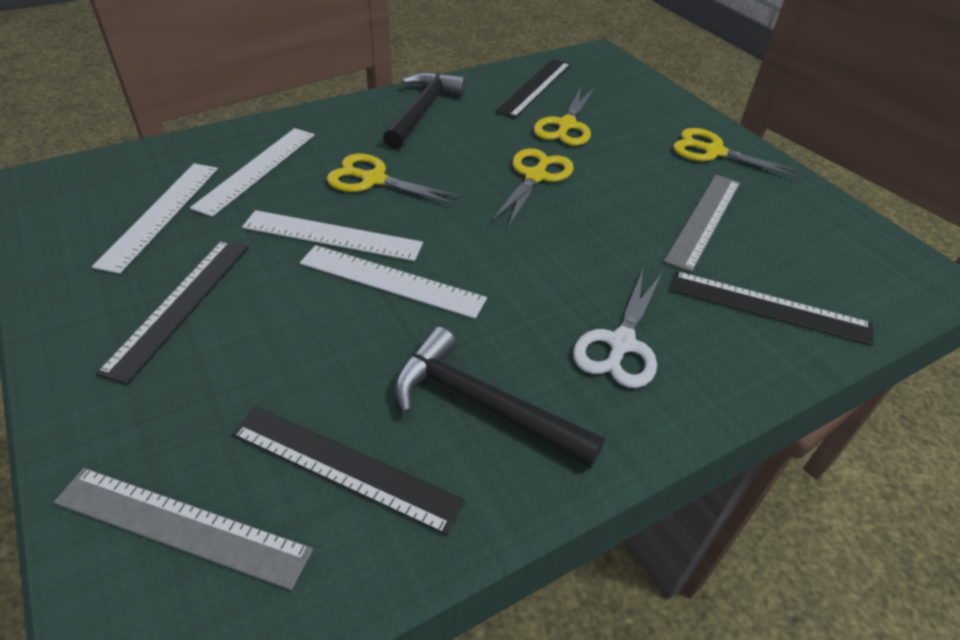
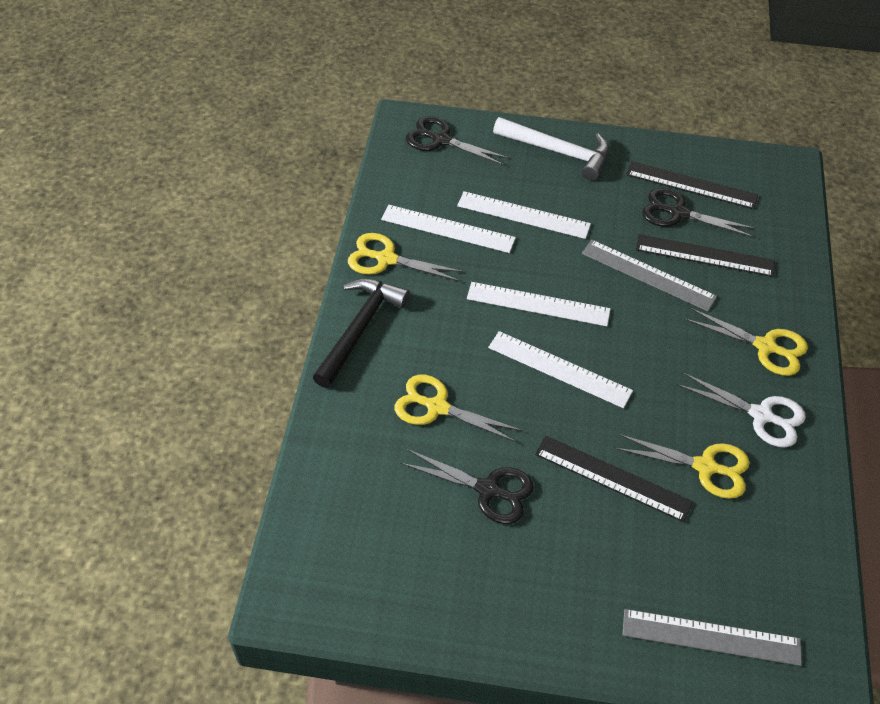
black hammer: 2 -> 1
black ruler: 4 -> 3
black scissors: 0 -> 3
white hammer: 0 -> 1

